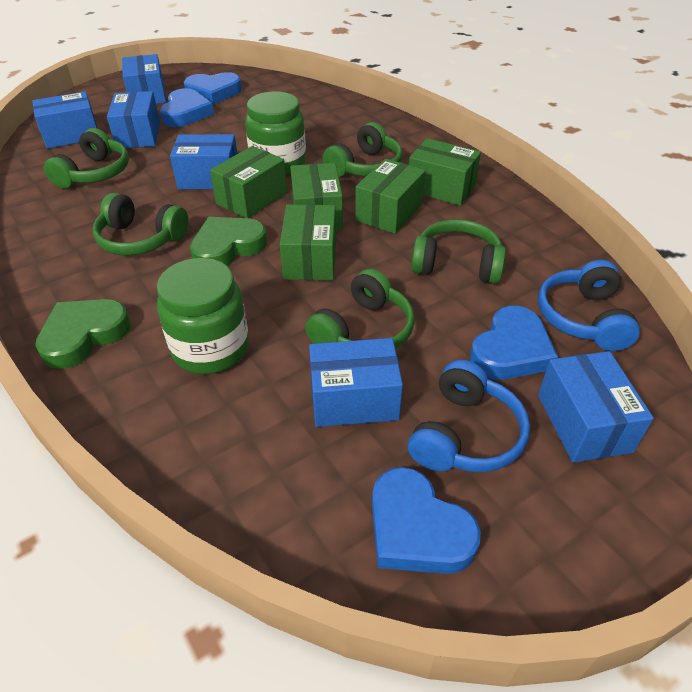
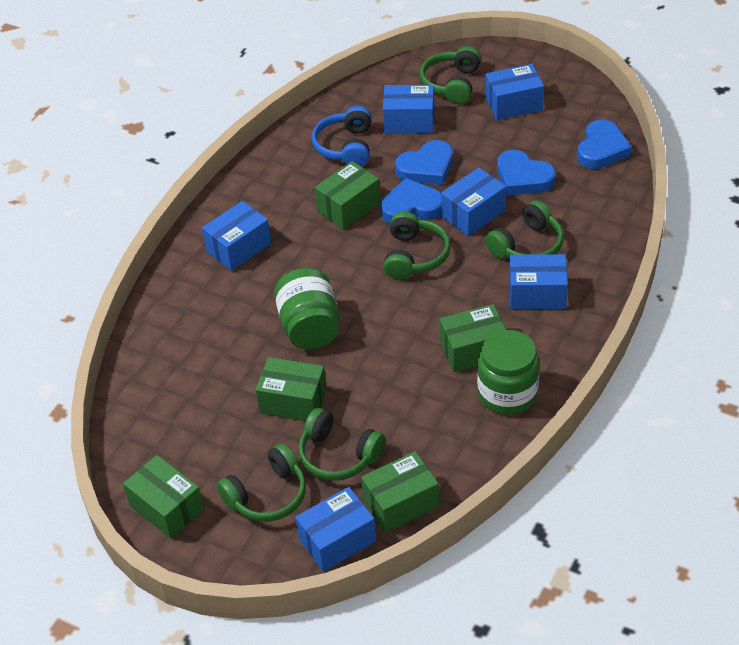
blue headphones: 2 -> 1
green heart: 2 -> 0

